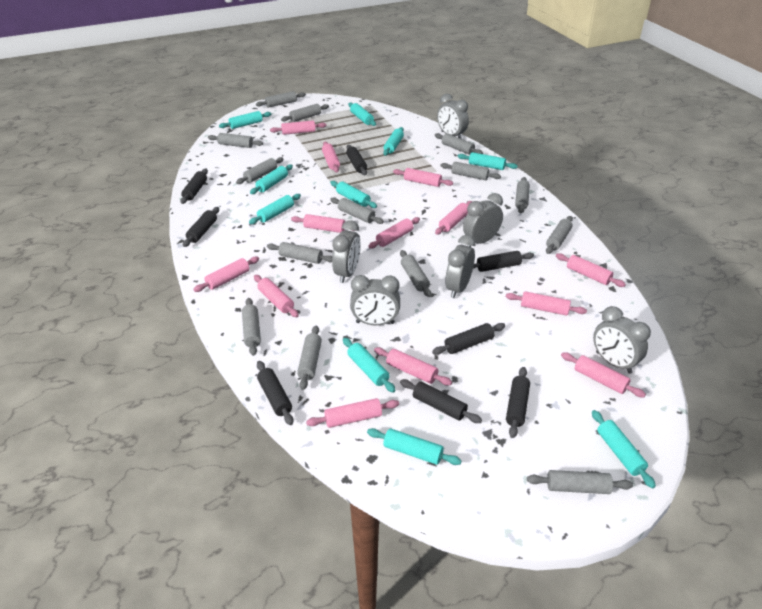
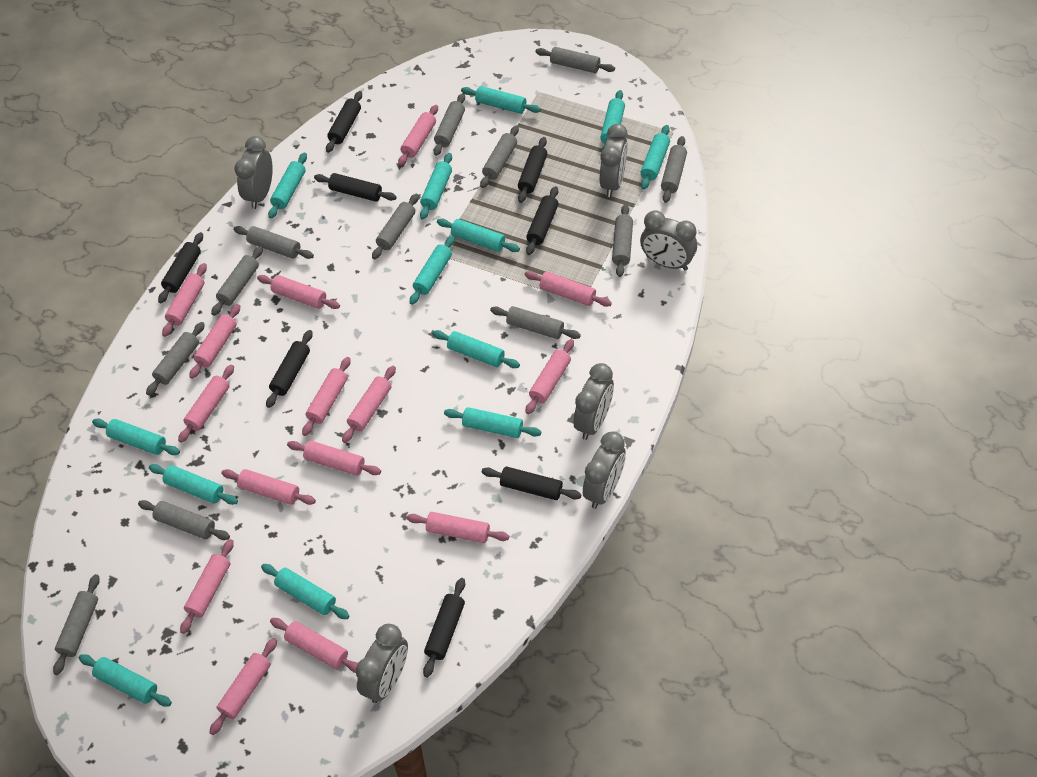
grey rolling pin: 14 -> 12
pink rolling pin: 13 -> 15
turquoise rolling pin: 10 -> 13

